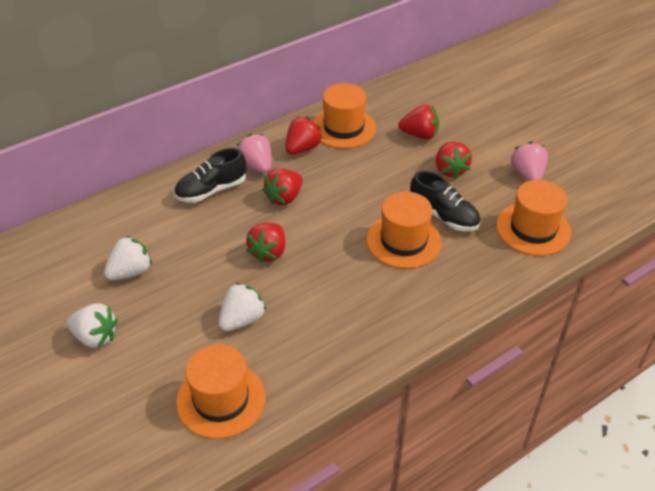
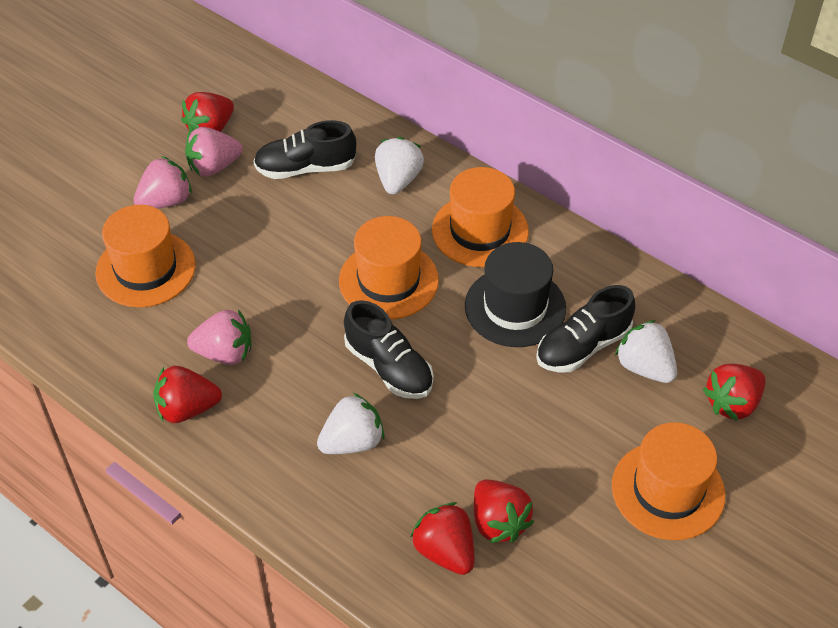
black hat: 0 -> 1
black shoe: 2 -> 3
pink strawberry: 2 -> 3

